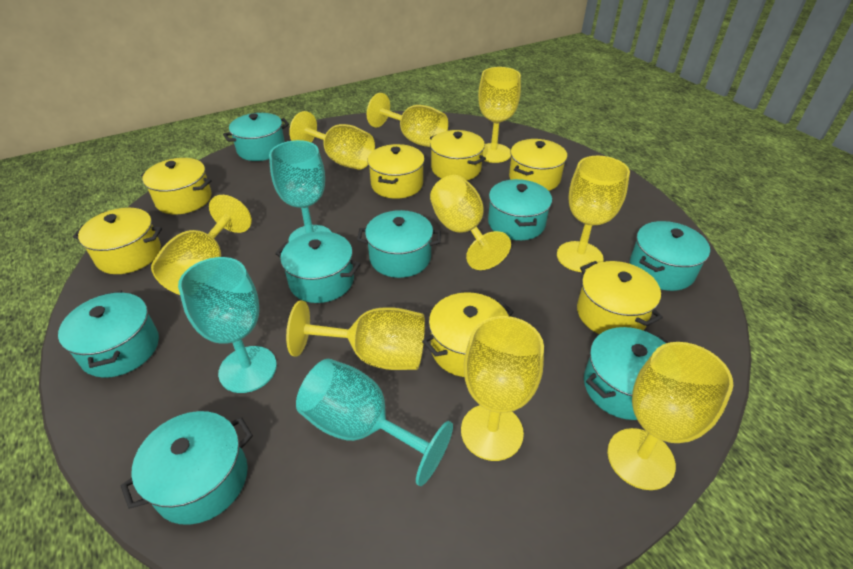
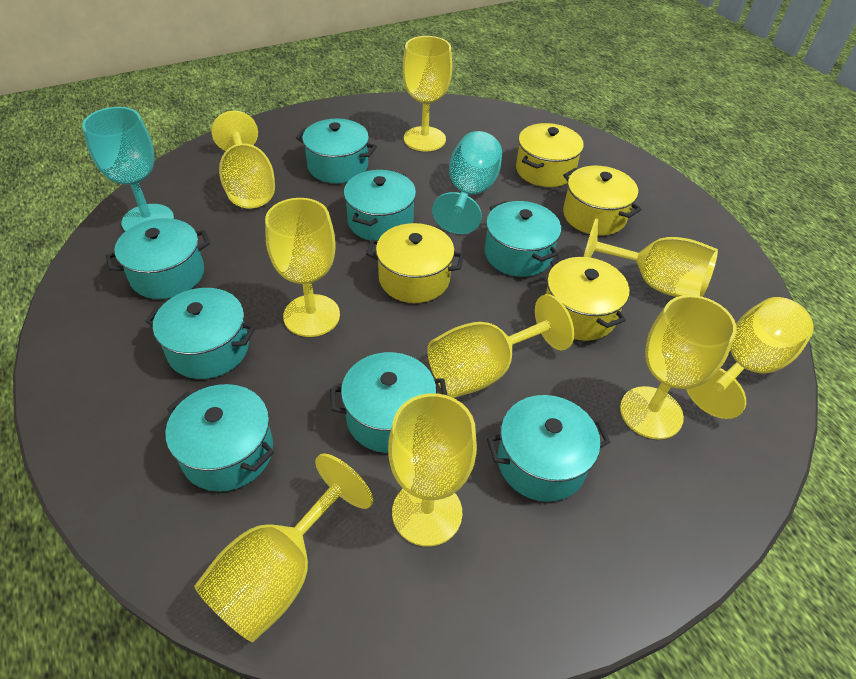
turquoise goblet: 3 -> 2
yellow pot: 7 -> 4

